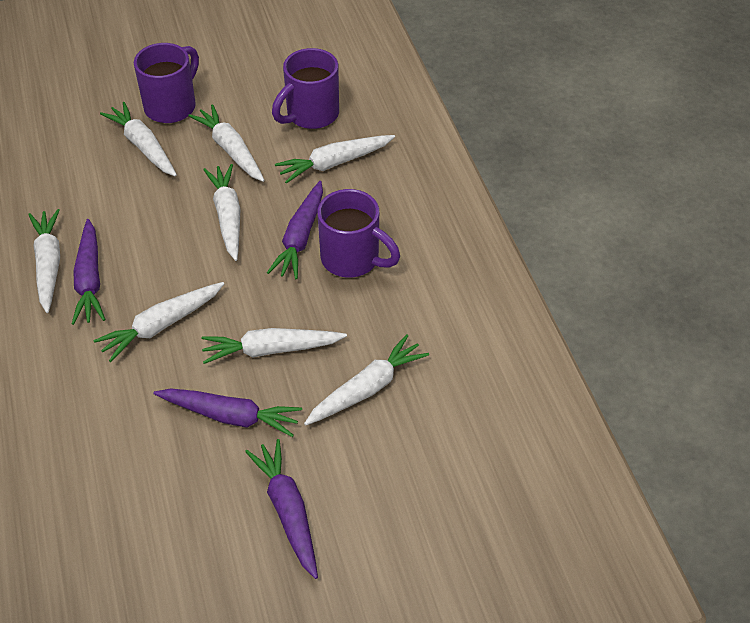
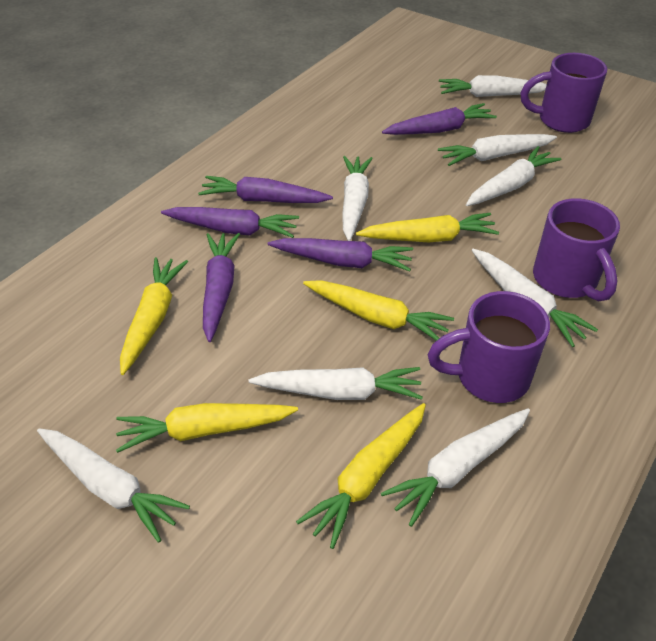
purple carrot: 4 -> 5
yellow carrot: 0 -> 5

